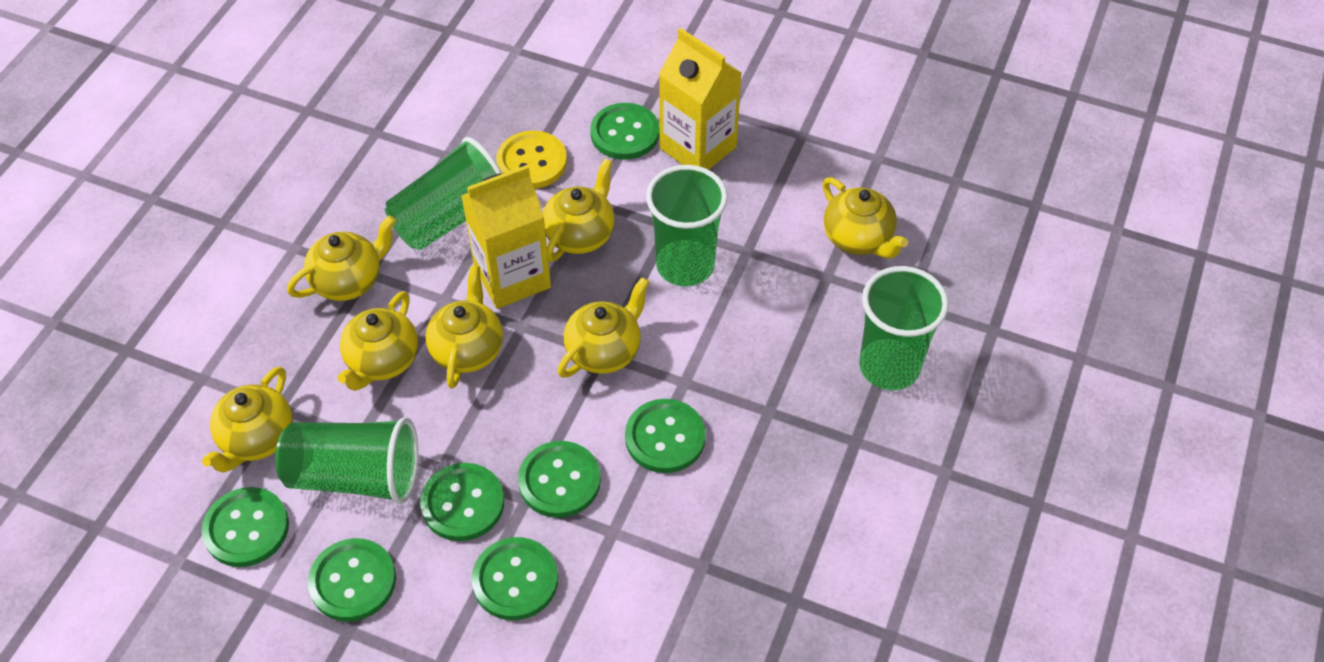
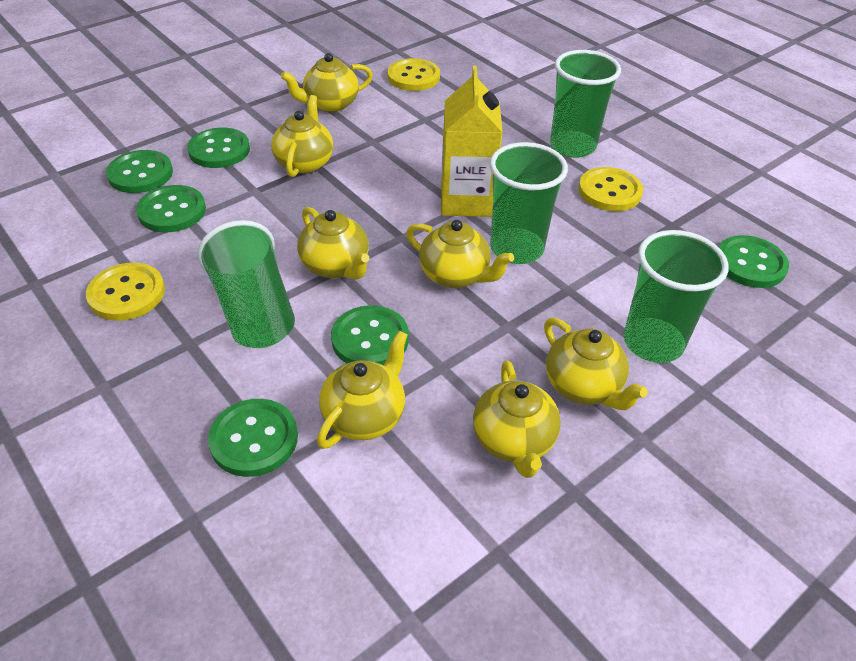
green button: 7 -> 6
yellow button: 1 -> 3
yellow carton: 2 -> 1

